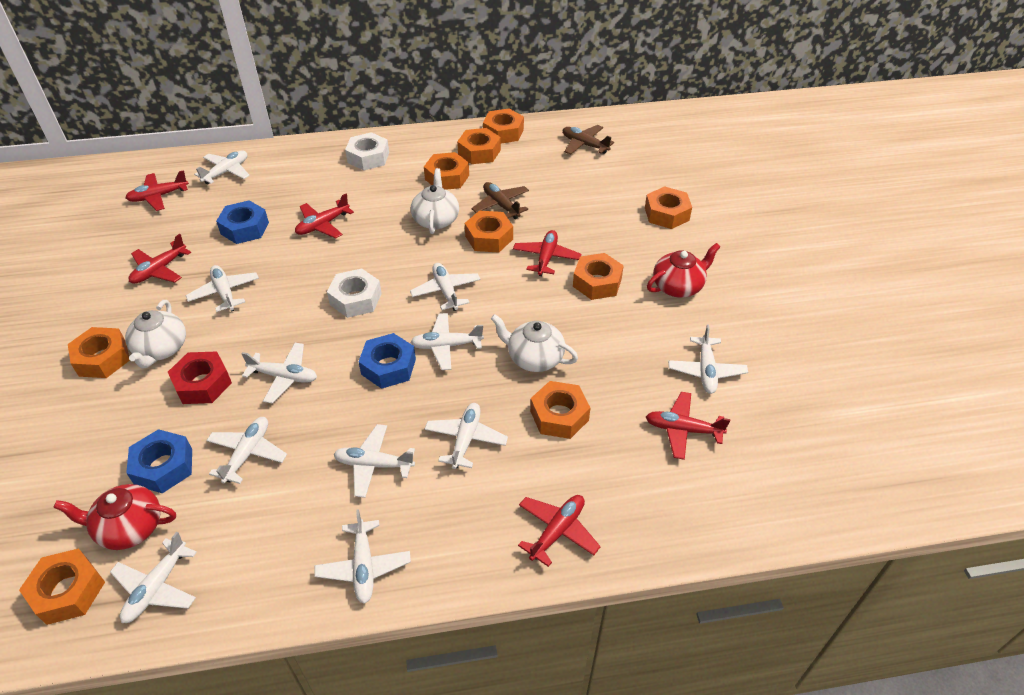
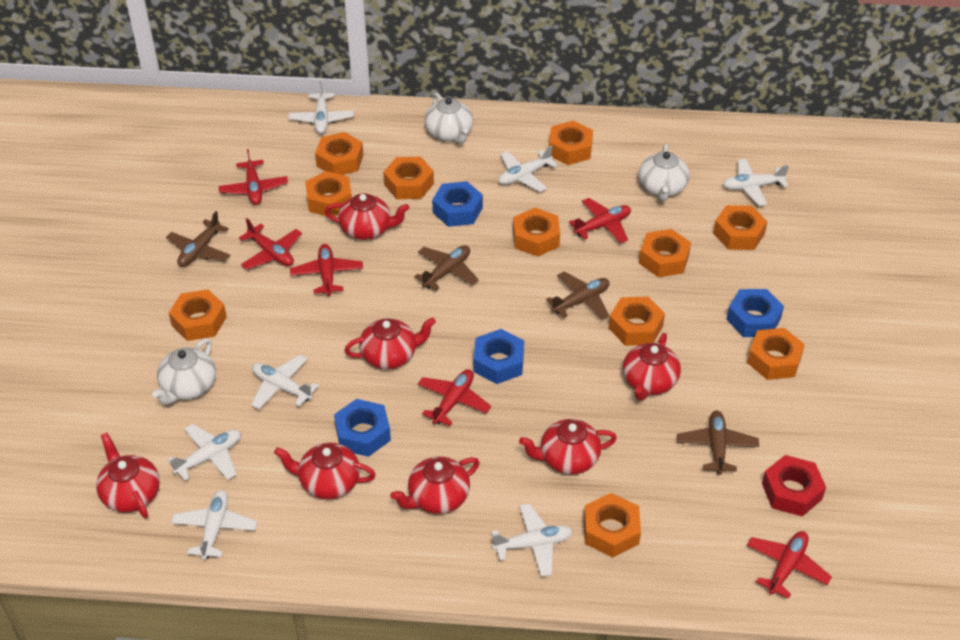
blue nut: 3 -> 4
brown plane: 2 -> 4
orange nut: 9 -> 11
red teapot: 2 -> 7
white nut: 2 -> 0
white plane: 11 -> 7

